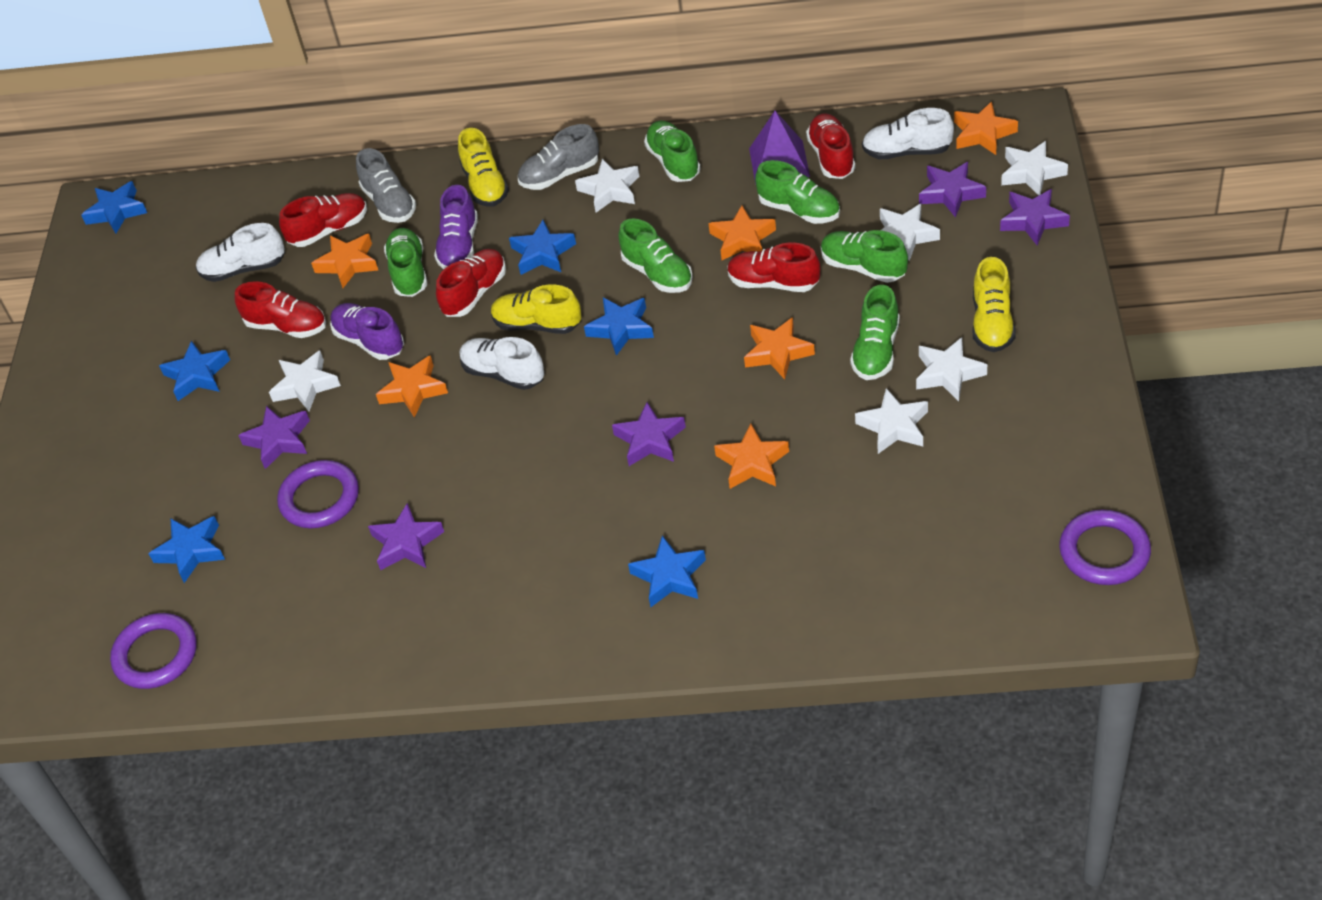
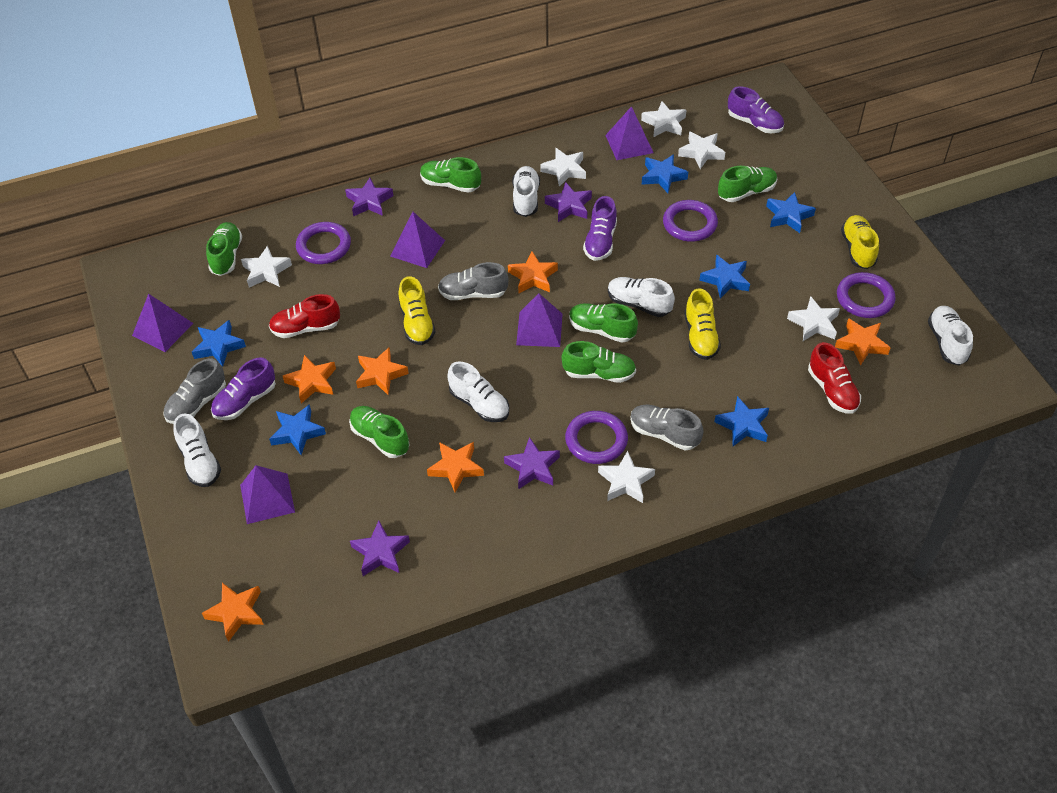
grey shoe: 2 -> 3
purple pyramid: 1 -> 5
purple ring: 3 -> 4
purple shoe: 2 -> 3
purple star: 5 -> 4
red shoe: 5 -> 2
white shoe: 3 -> 5

